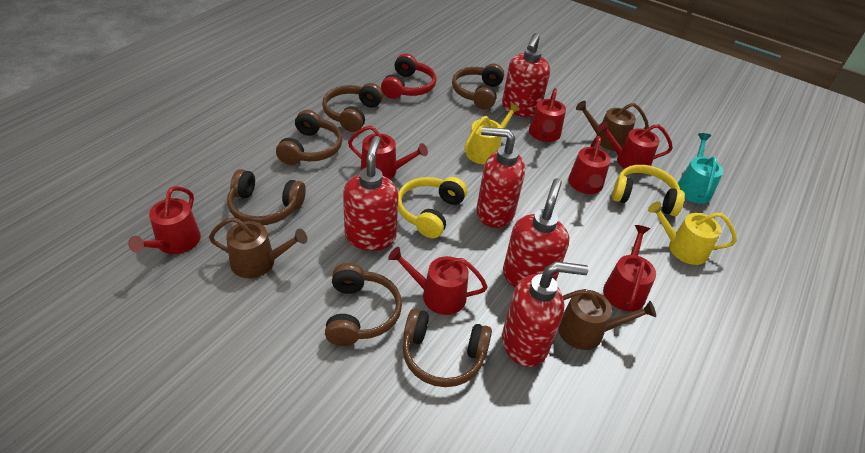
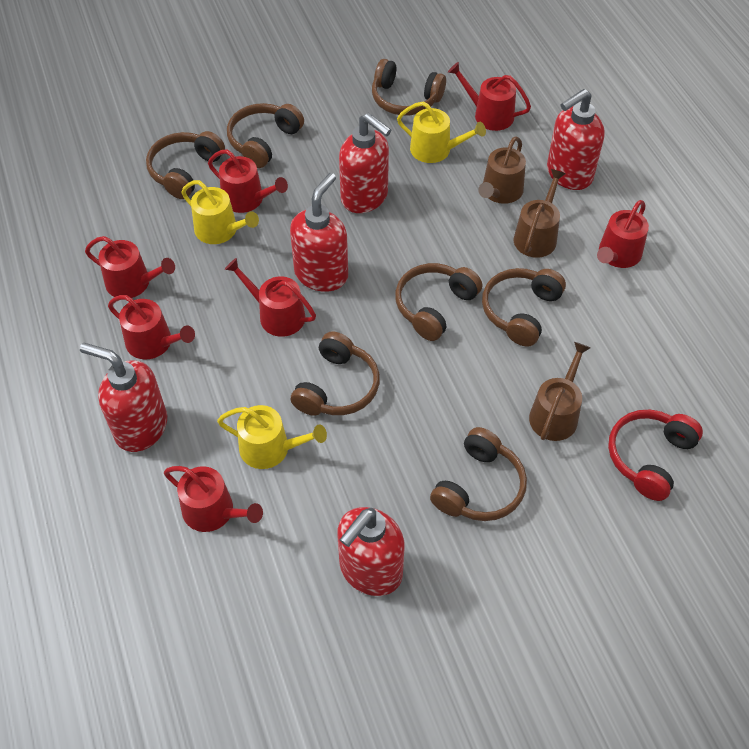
brown headphones: 6 -> 7
turquoise watering can: 1 -> 0
yellow headphones: 2 -> 0
yellow watering can: 2 -> 3

